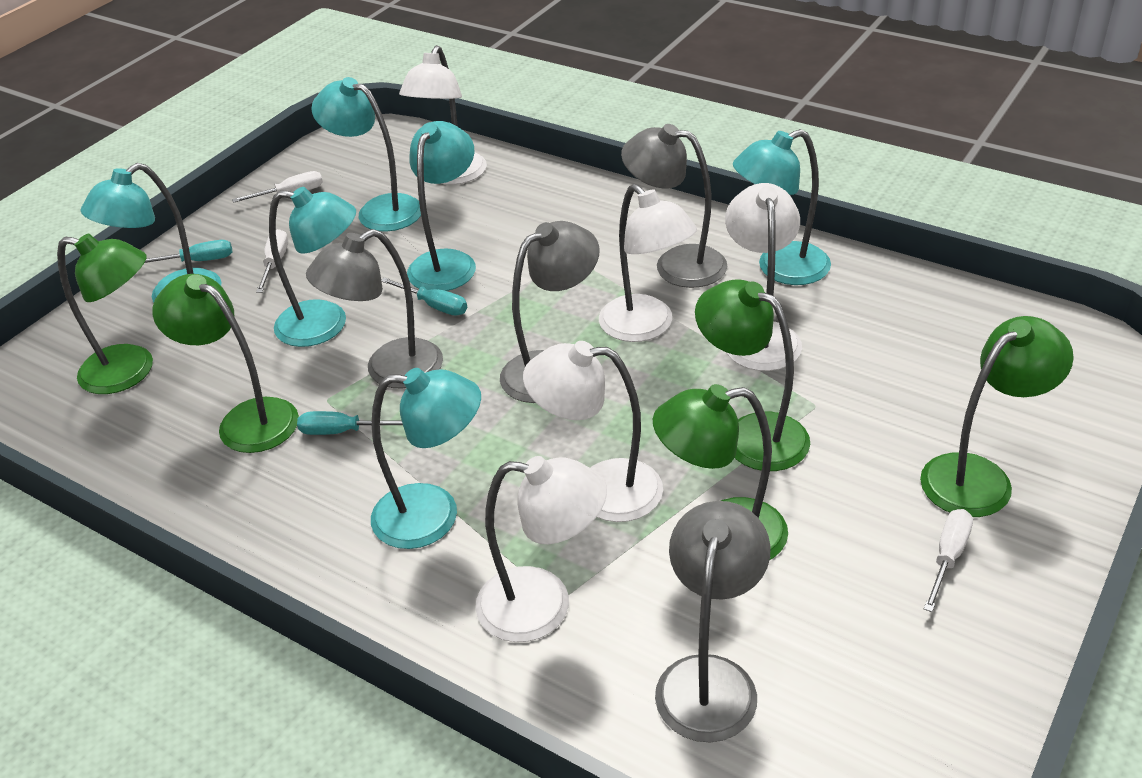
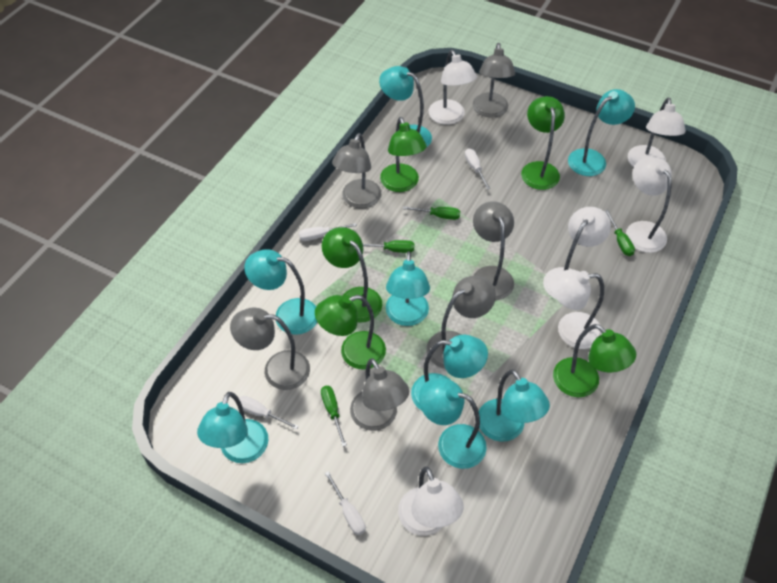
green screwdriver: 0 -> 4
grey lamp: 4 -> 6
turquoise lamp: 6 -> 8
turquoise screwdriver: 3 -> 0
white lamp: 5 -> 6
white screwdriver: 3 -> 4

